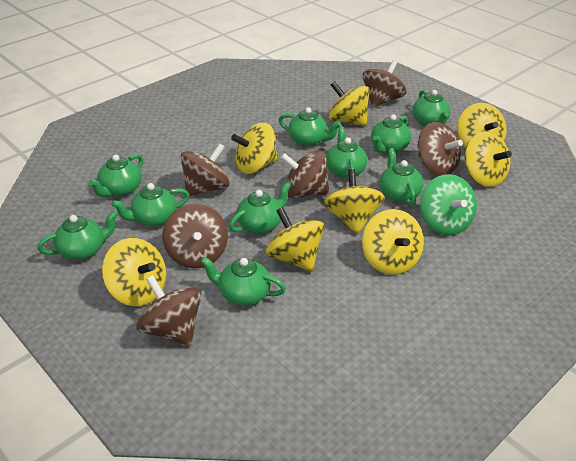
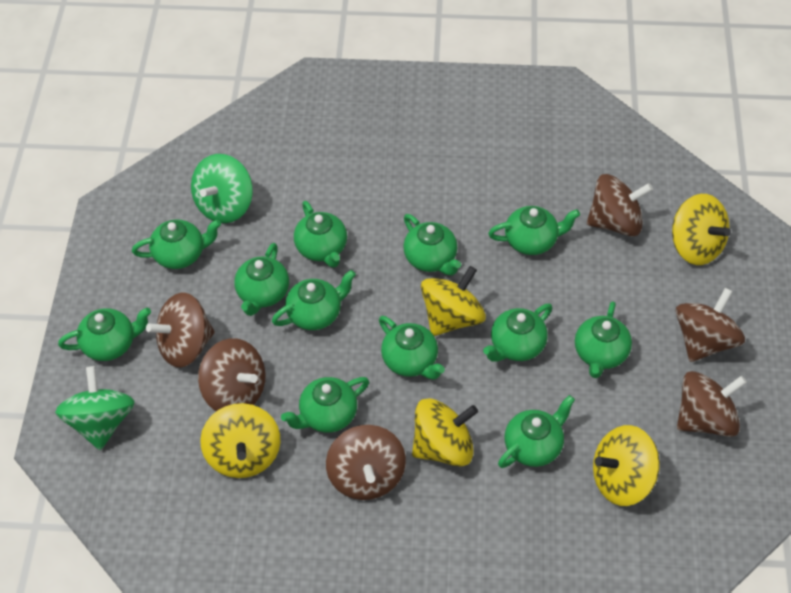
green spinning top: 1 -> 2
green teapot: 10 -> 12
yellow spinning top: 8 -> 5

